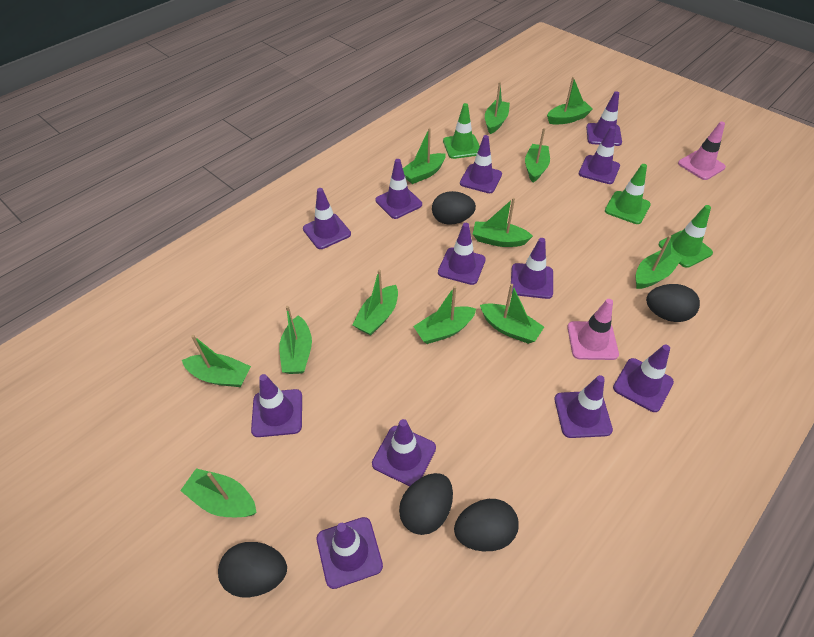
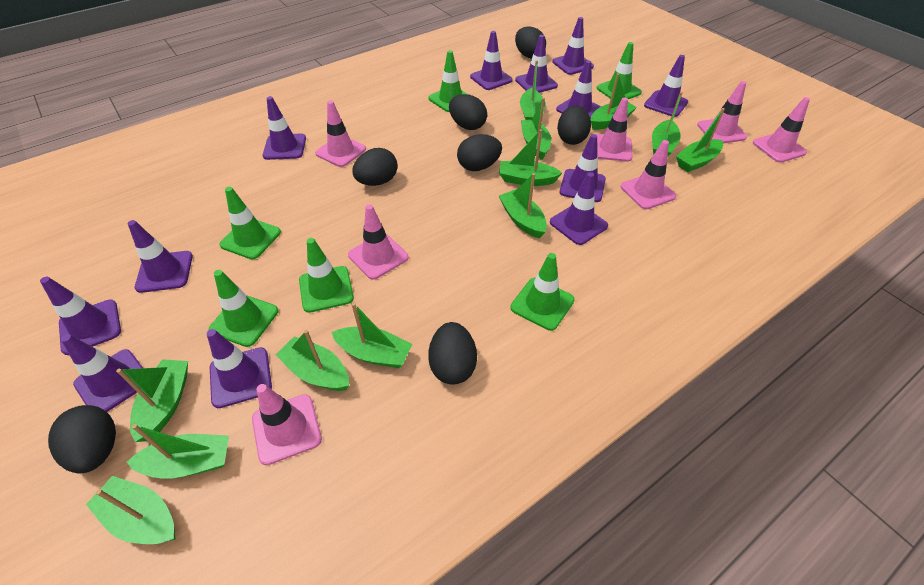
black egg: 5 -> 7
green traffic cone: 3 -> 6
pink traffic cone: 2 -> 7

